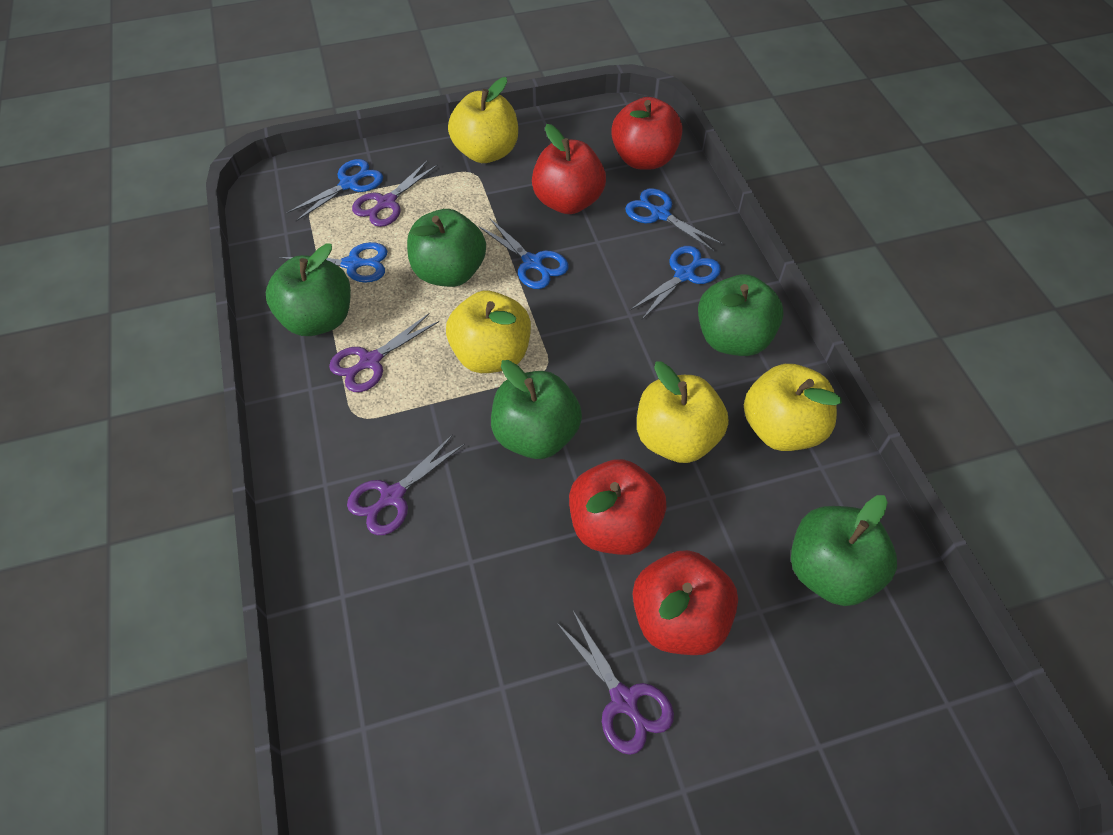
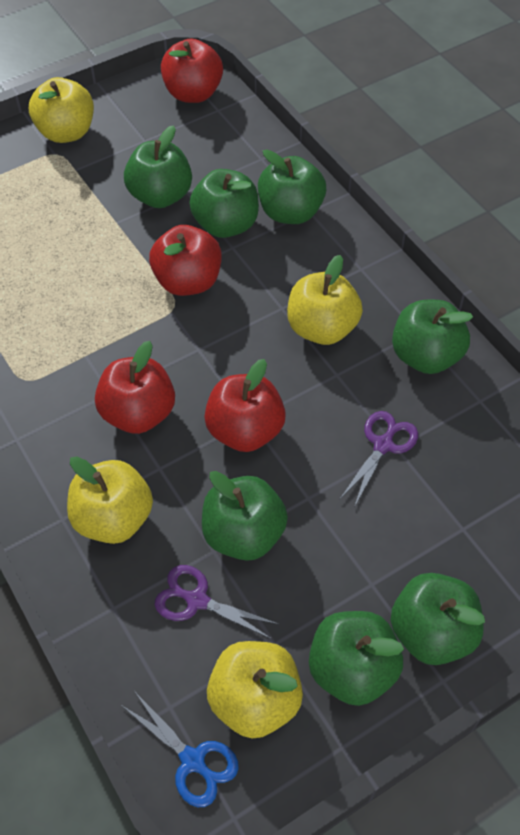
blue scissors: 5 -> 1
green apple: 5 -> 7
purple scissors: 4 -> 2

